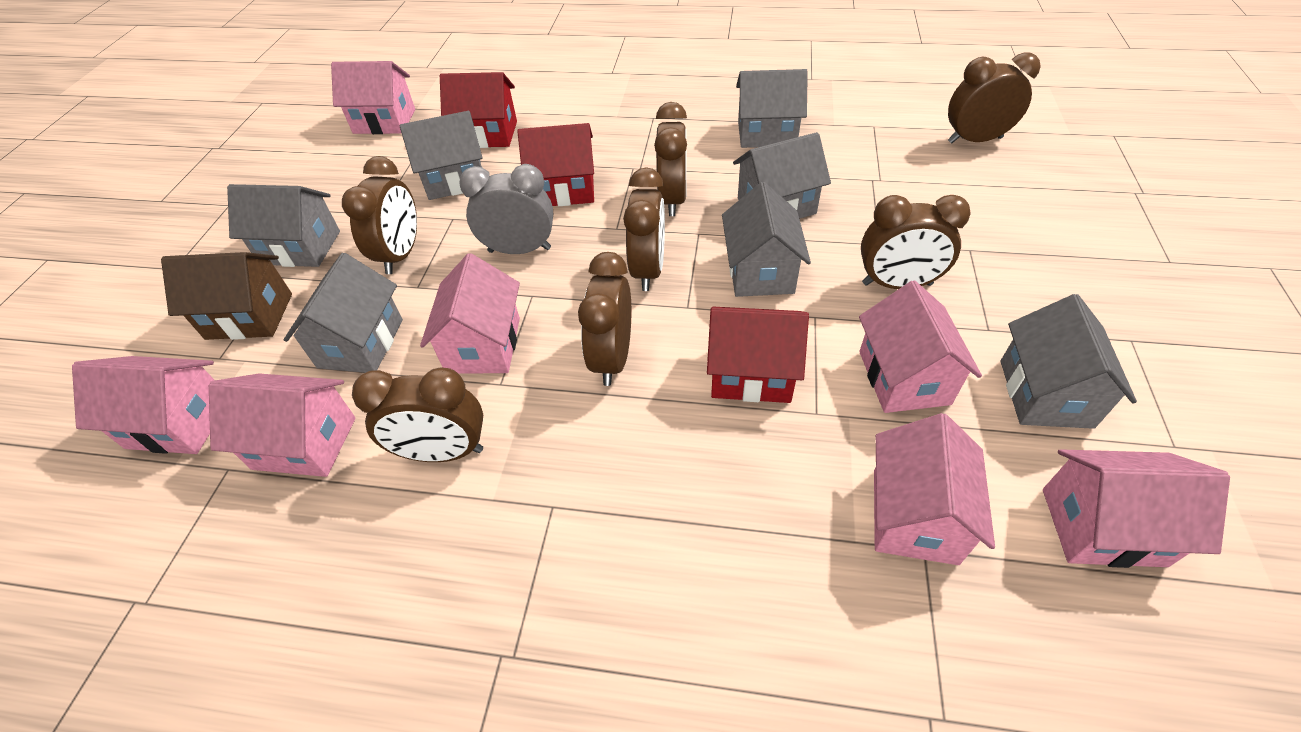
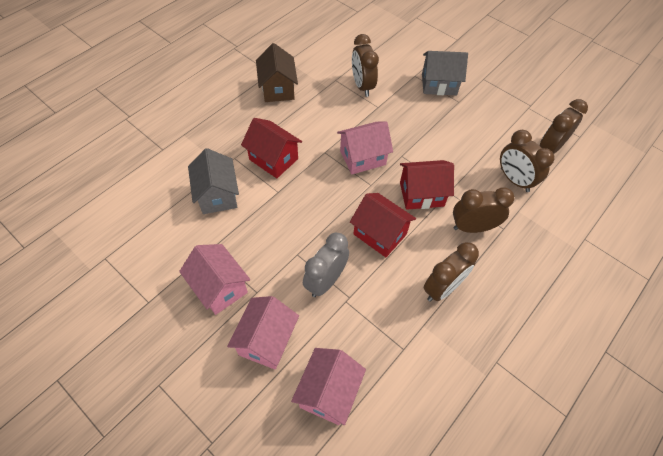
brown clock: 7 -> 5
grey house: 7 -> 2
pink house: 7 -> 4

